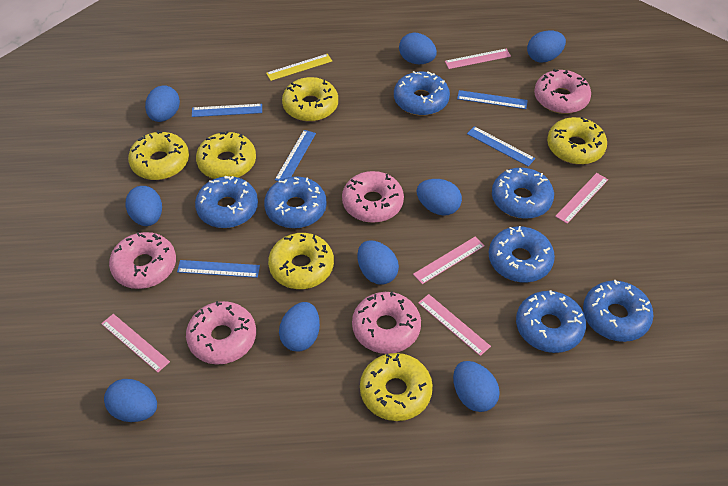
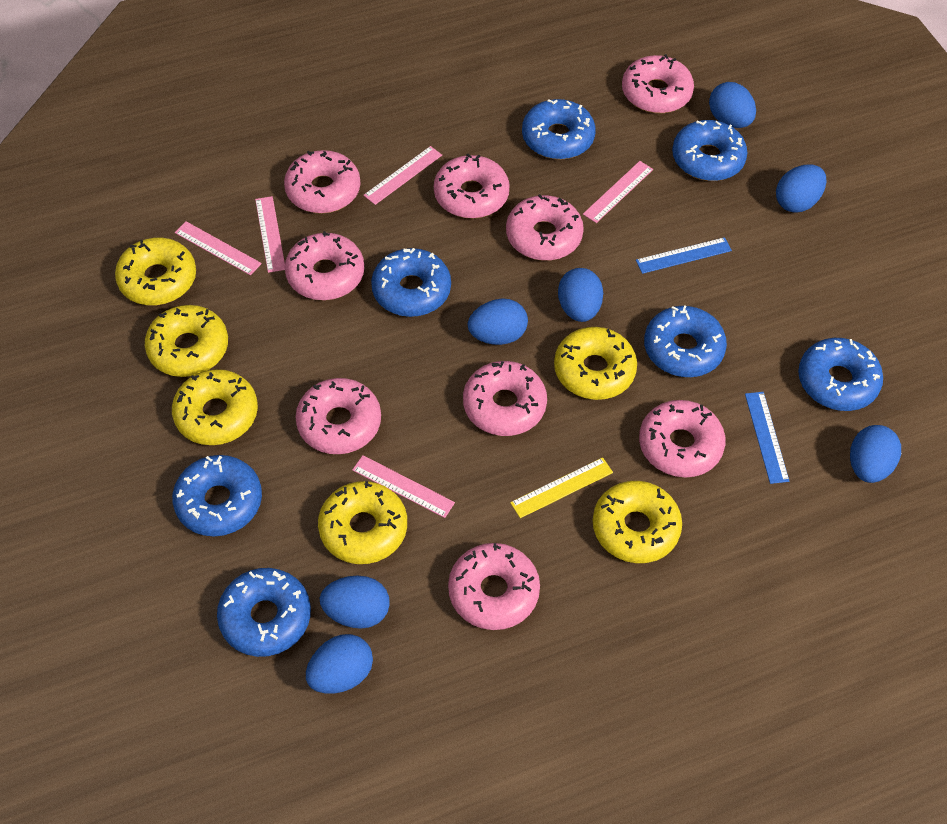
blue egg: 9 -> 7
blue ruler: 5 -> 2
pink donut: 5 -> 9

